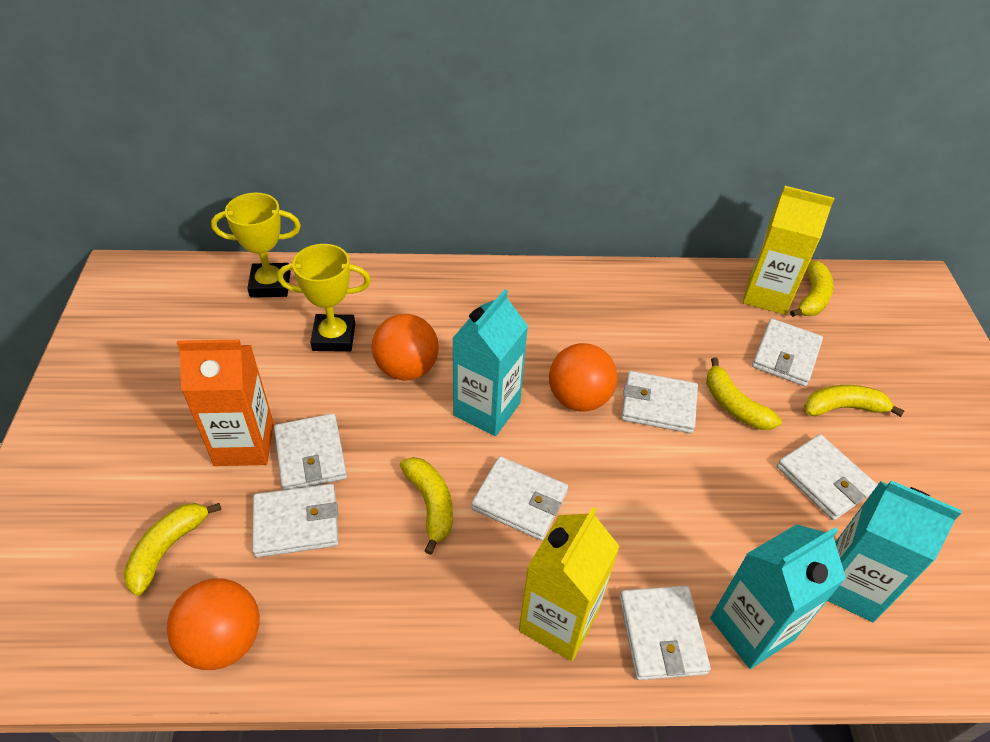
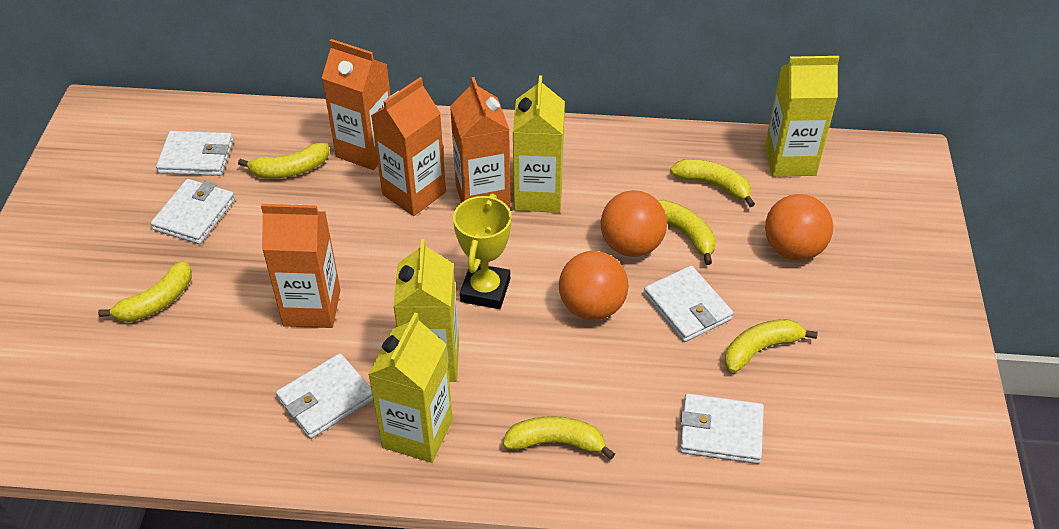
orange carton: 1 -> 4
turquoise carton: 3 -> 0
white wallet: 7 -> 5
yellow banana: 5 -> 6
yellow carton: 2 -> 4
yellow trophy: 2 -> 1

